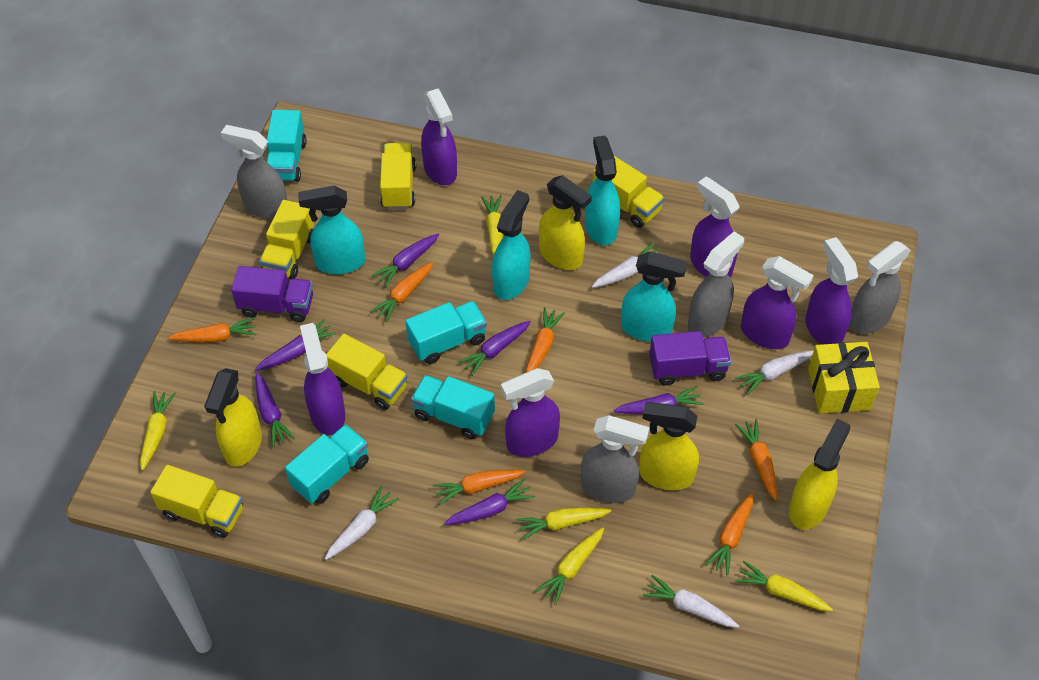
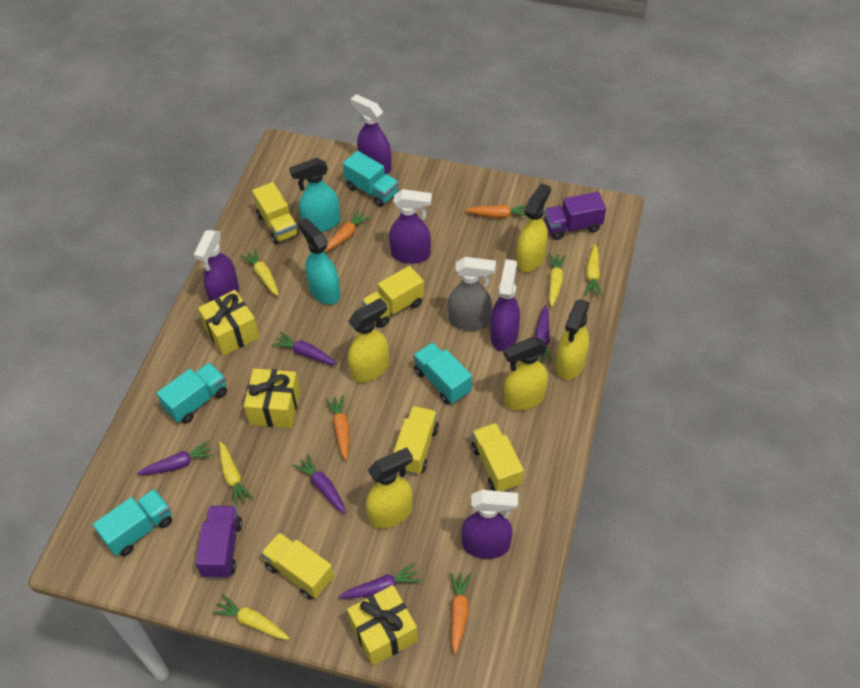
grey spray bottle: 4 -> 1
orange carrot: 6 -> 4
purple carrot: 6 -> 5
purple spray bottle: 6 -> 5
turquoise spray bottle: 4 -> 2
white carrot: 4 -> 0
yellow gift: 1 -> 3
yellow spray bottle: 4 -> 5

